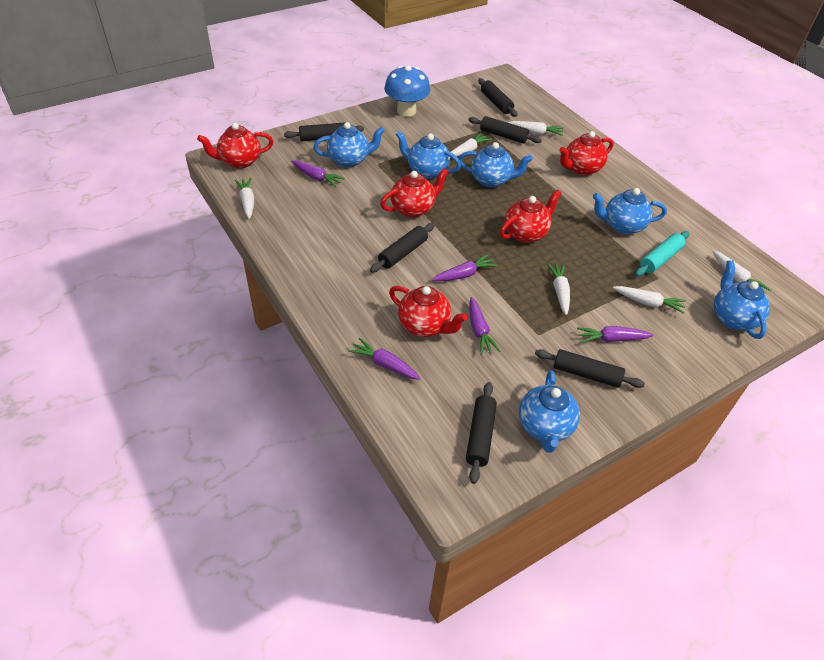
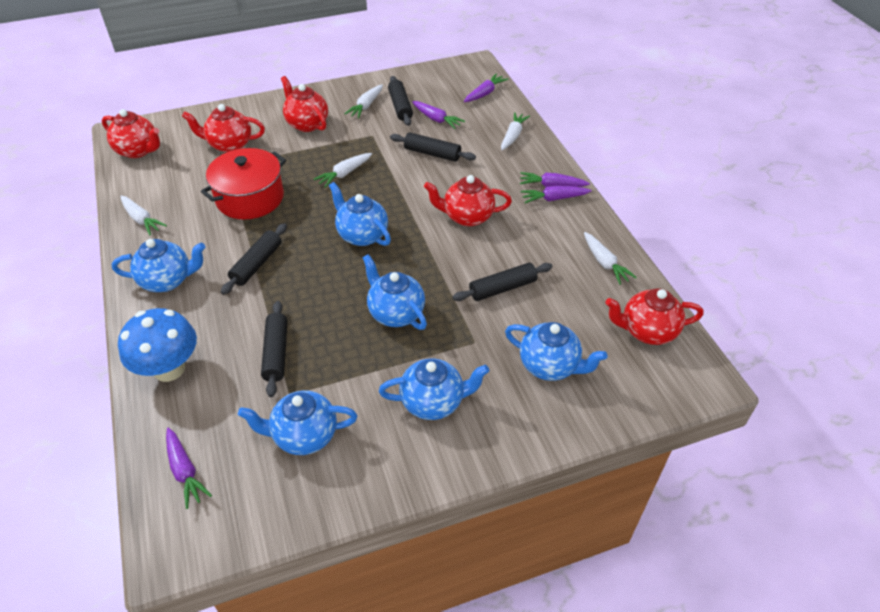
black rolling pin: 6 -> 5
red pot: 0 -> 1
turquoise rolling pin: 1 -> 0
white carrot: 6 -> 5

